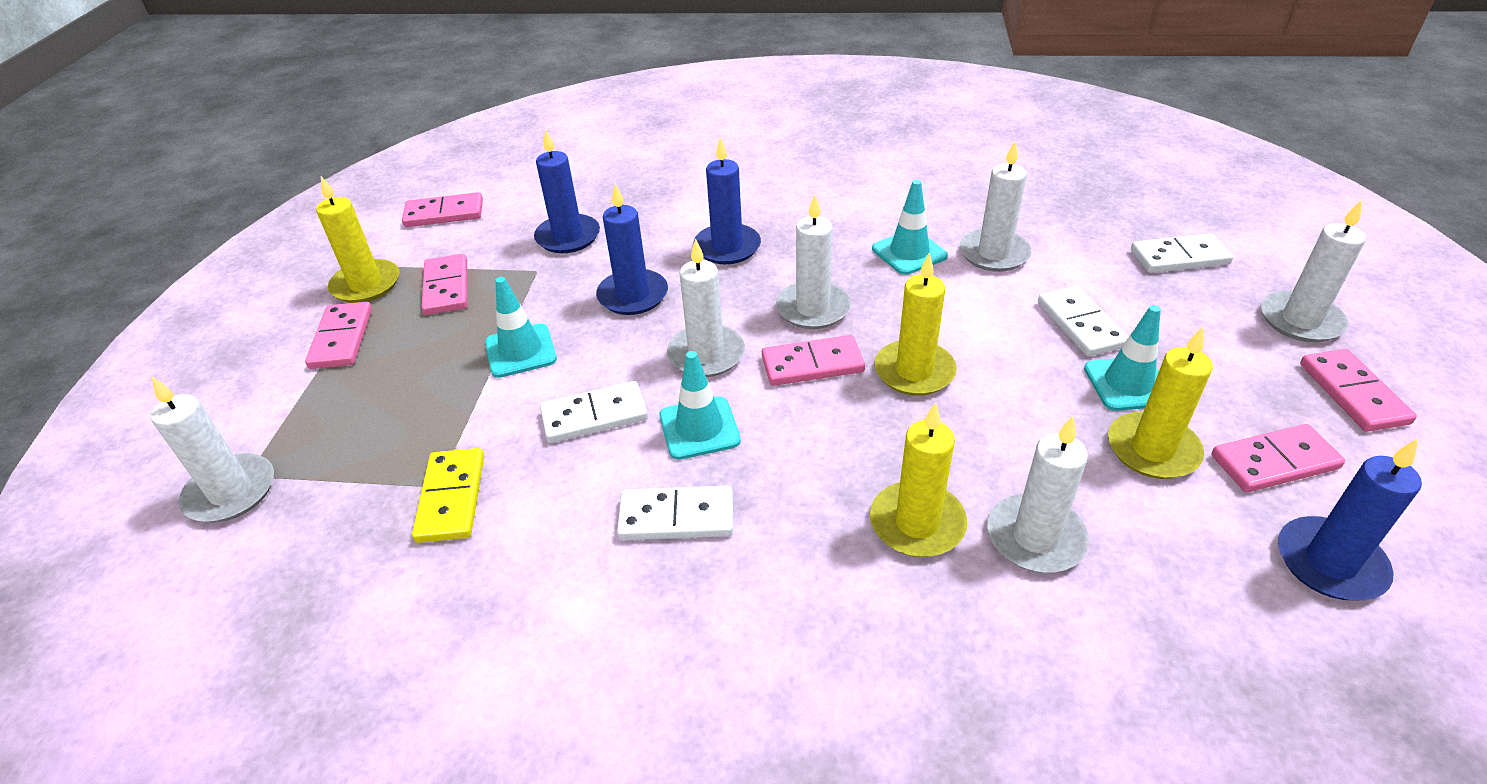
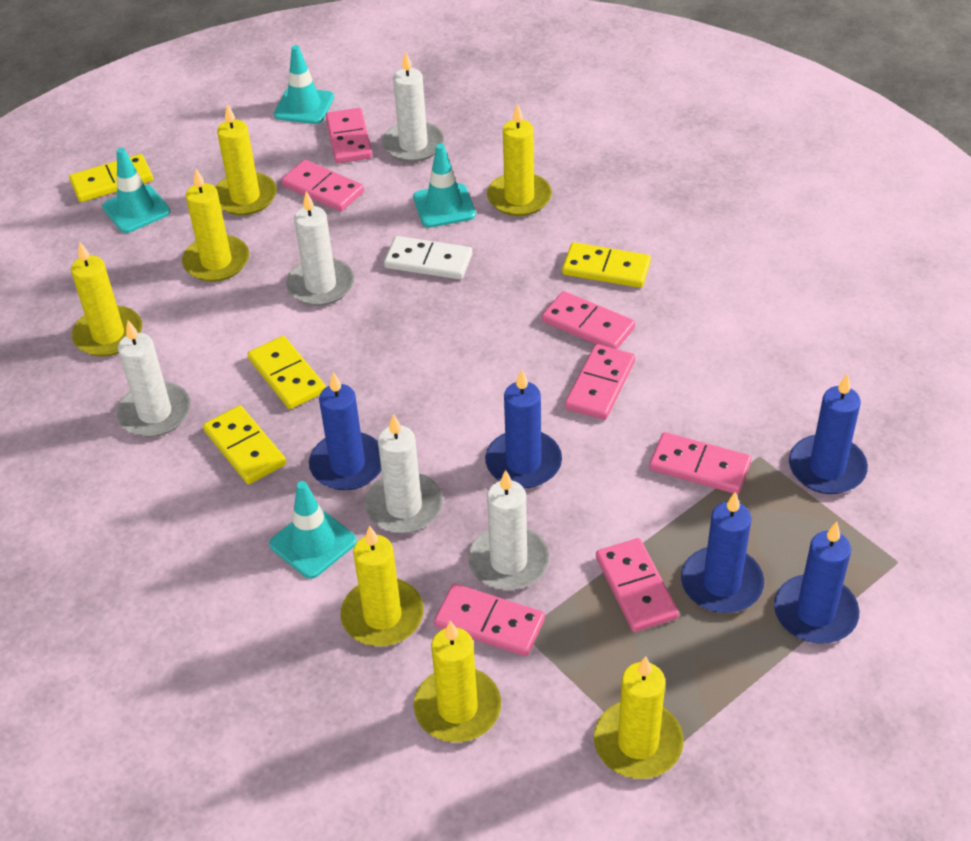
blue candle: 4 -> 5
pink domino: 6 -> 7
white candle: 6 -> 5
white domino: 4 -> 1
yellow candle: 4 -> 7
yellow domino: 1 -> 4

